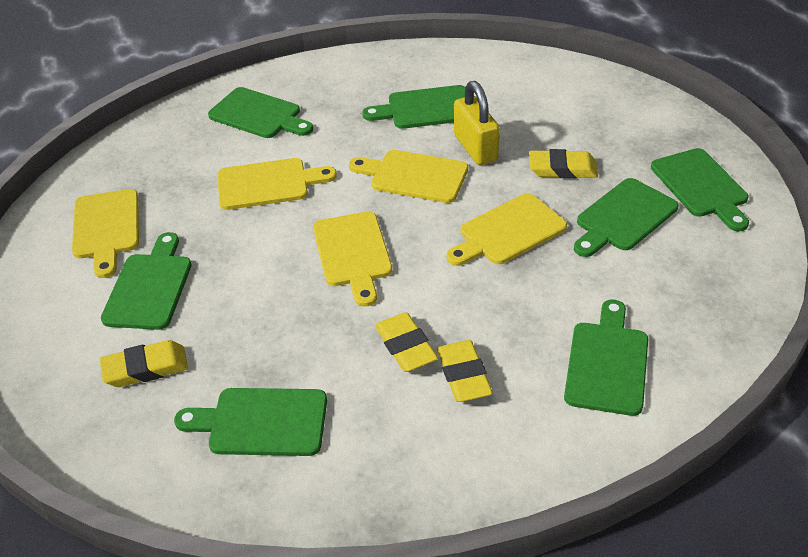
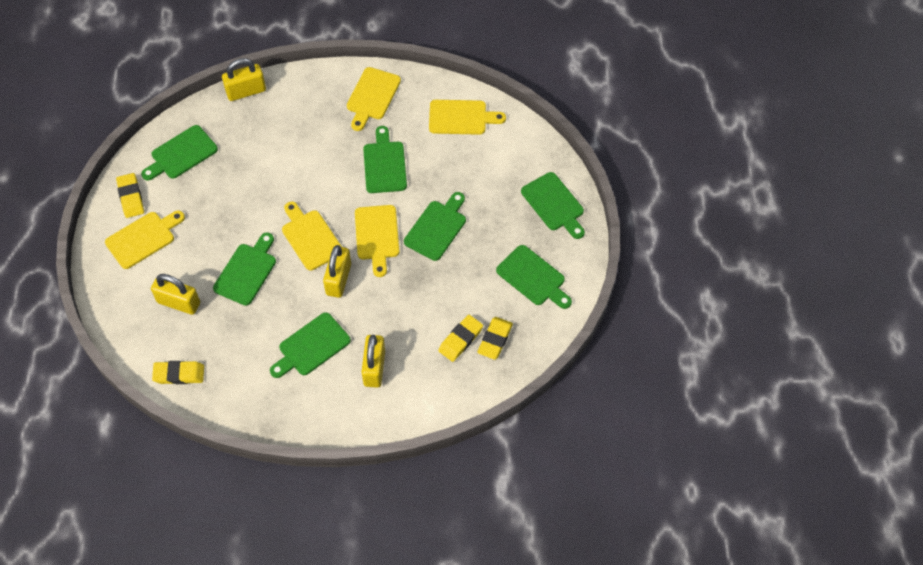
yellow padlock: 1 -> 4

